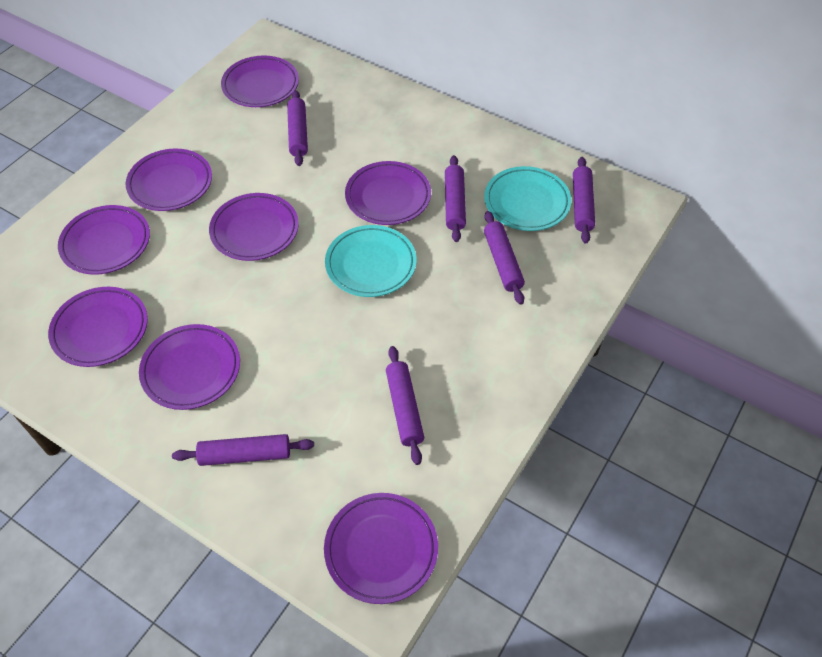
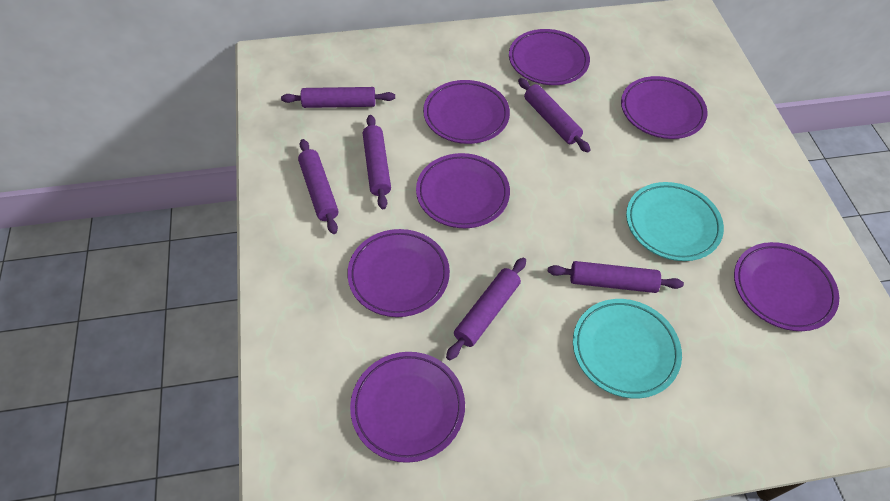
purple plate: 8 -> 7

